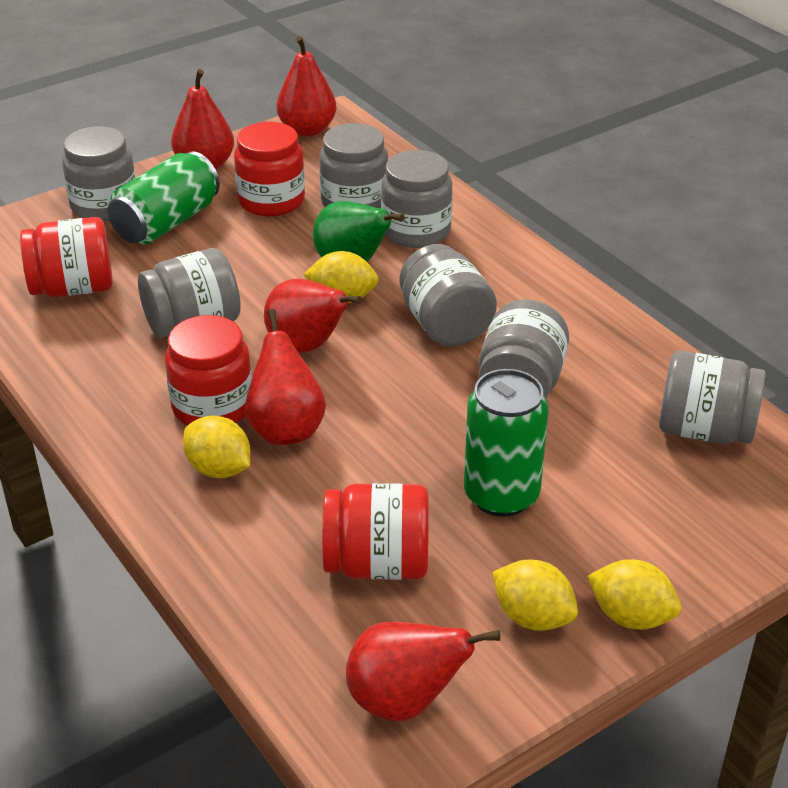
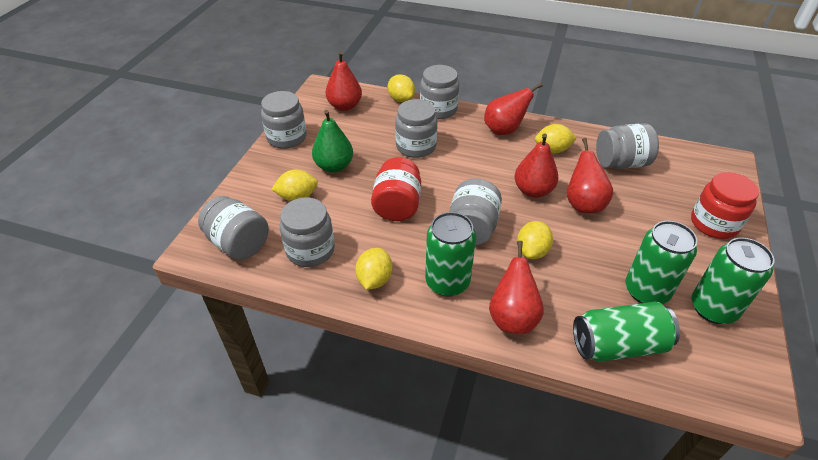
green can: 2 -> 4
red jar: 4 -> 2
yellow lemon: 4 -> 5

